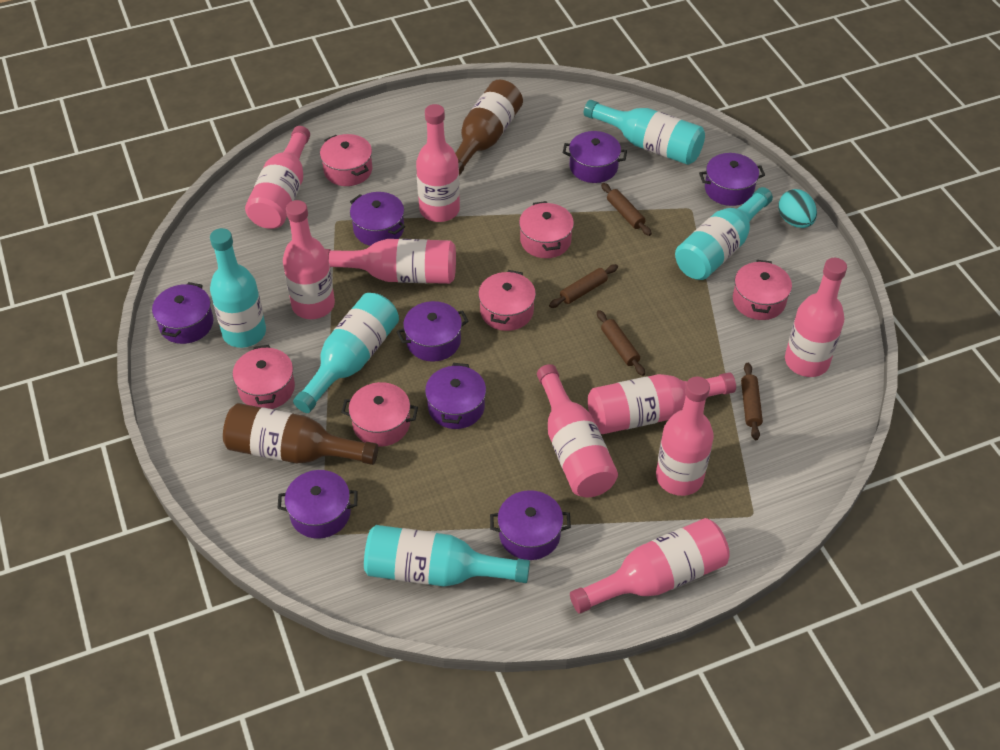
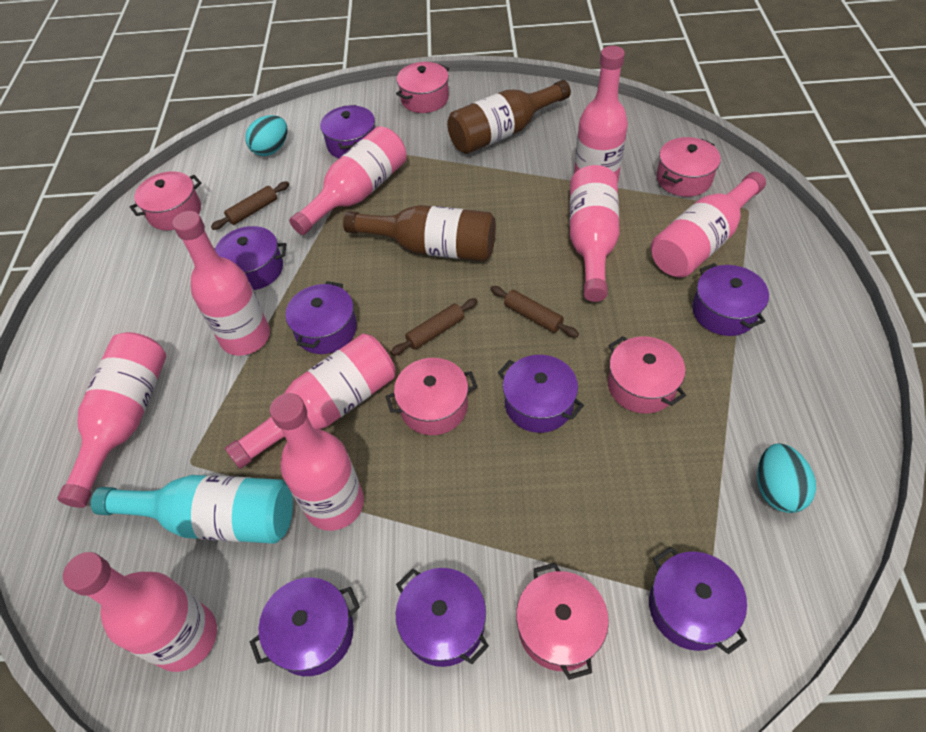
brown rolling pin: 4 -> 3
turquoise bottle: 5 -> 1
turquoise egg: 1 -> 2

